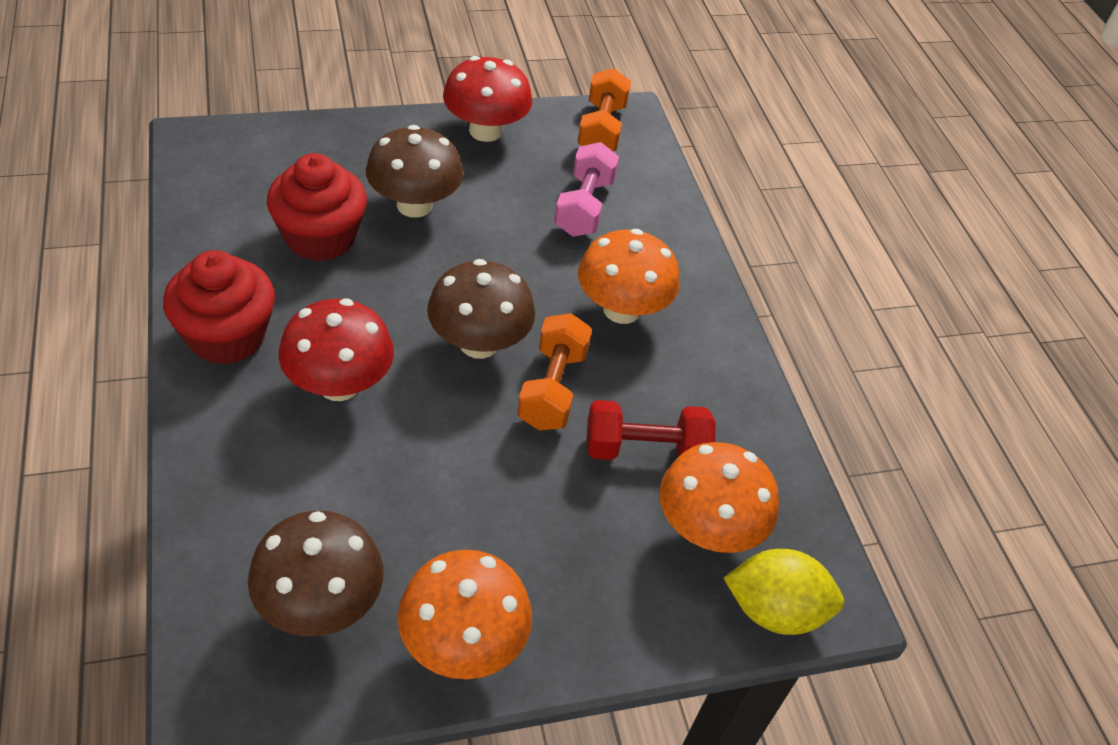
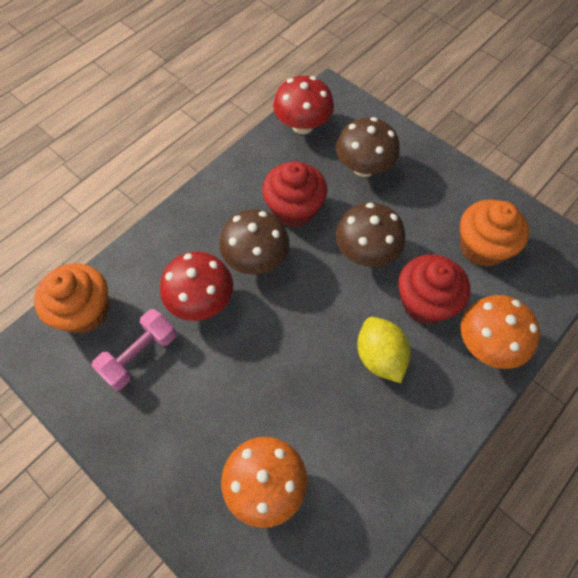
orange cupcake: 0 -> 2
orange dumbbell: 2 -> 0
orange mushroom: 3 -> 2
red dumbbell: 1 -> 0

